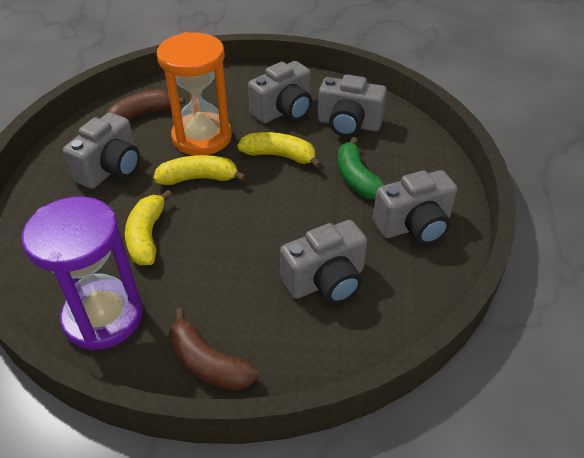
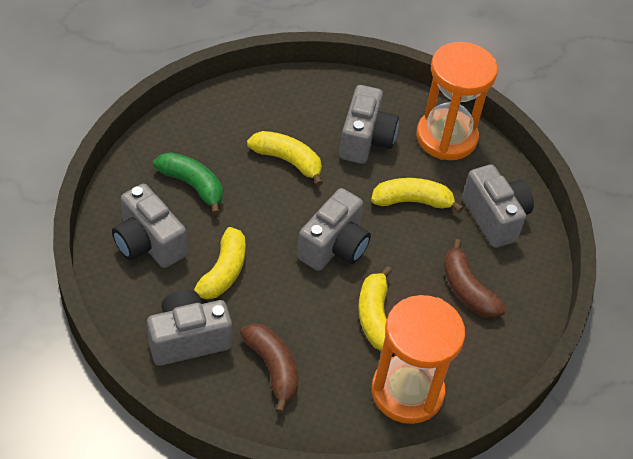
orange hourglass: 1 -> 2
purple hourglass: 1 -> 0
yellow banana: 3 -> 4

